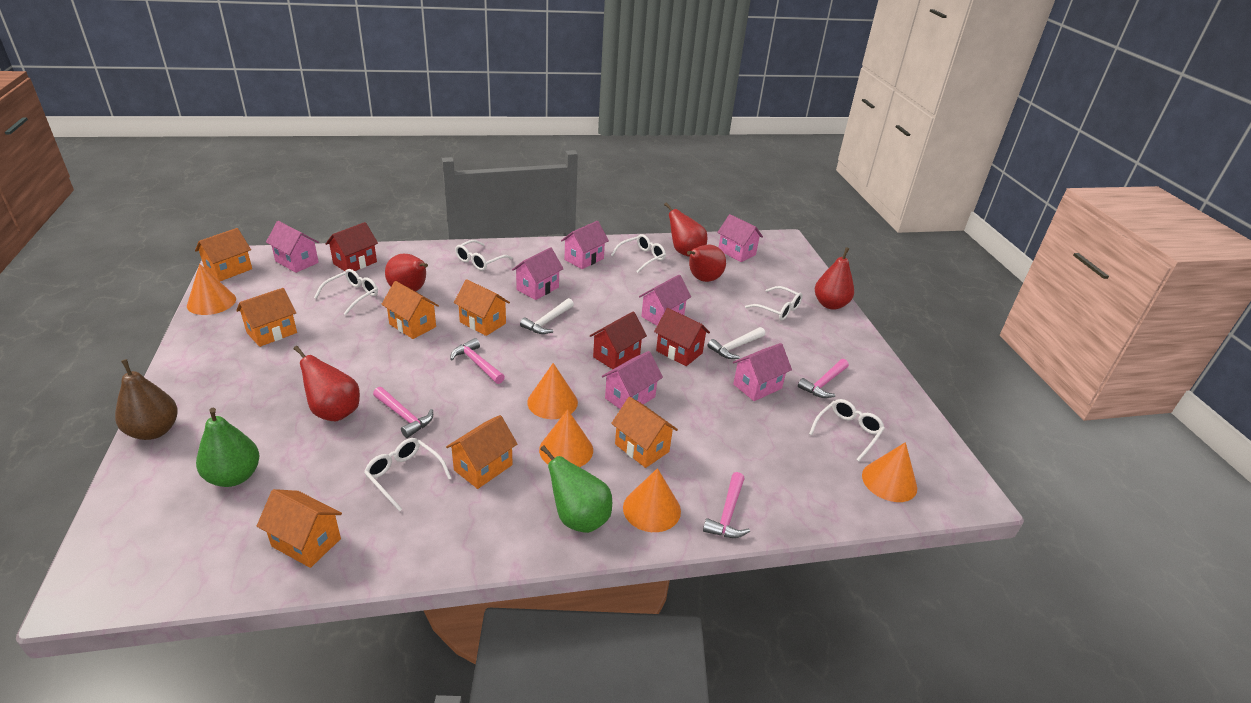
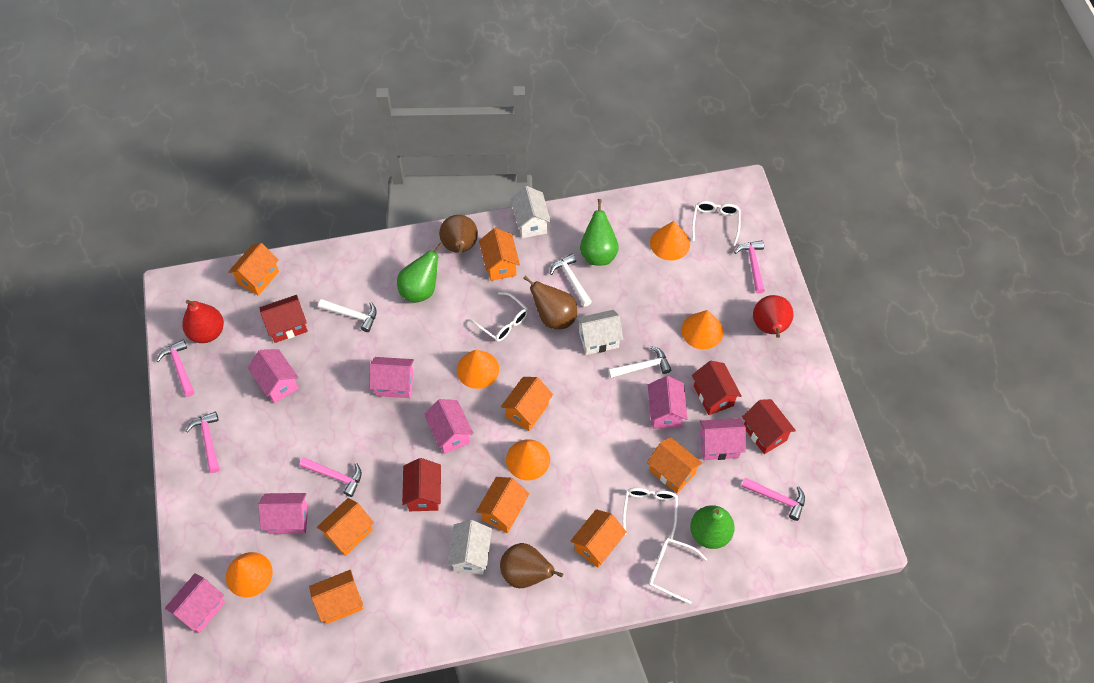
brown pear: 1 -> 3
green pear: 2 -> 3
orange house: 7 -> 8
pink hammer: 4 -> 5
red house: 3 -> 4
red pear: 5 -> 2
white glasses: 6 -> 4
white hammer: 2 -> 3
white house: 0 -> 3

